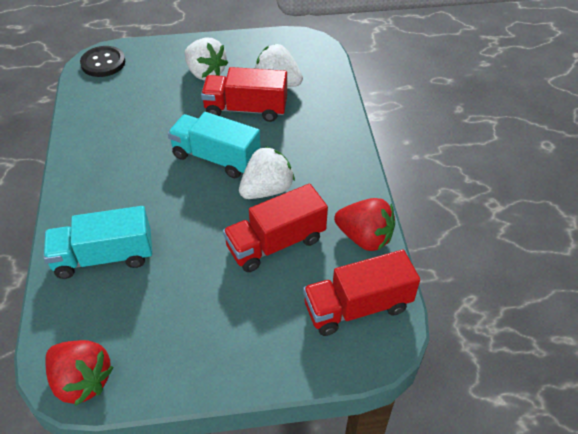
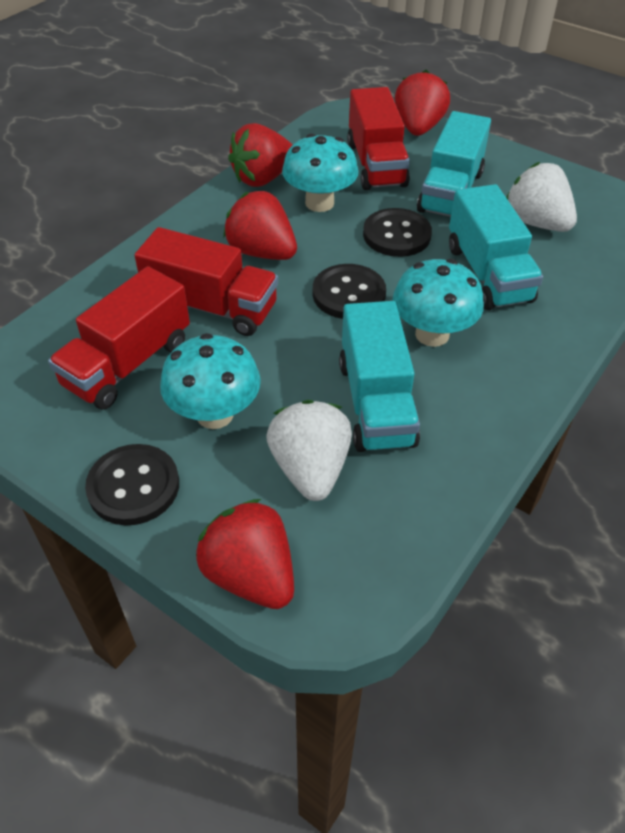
black button: 1 -> 3
red strawberry: 2 -> 4
turquoise mushroom: 0 -> 3
turquoise truck: 2 -> 3
white strawberry: 3 -> 2

